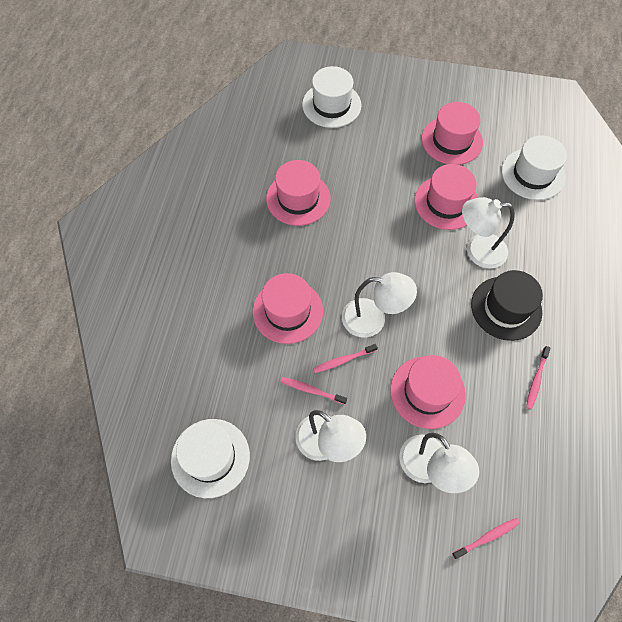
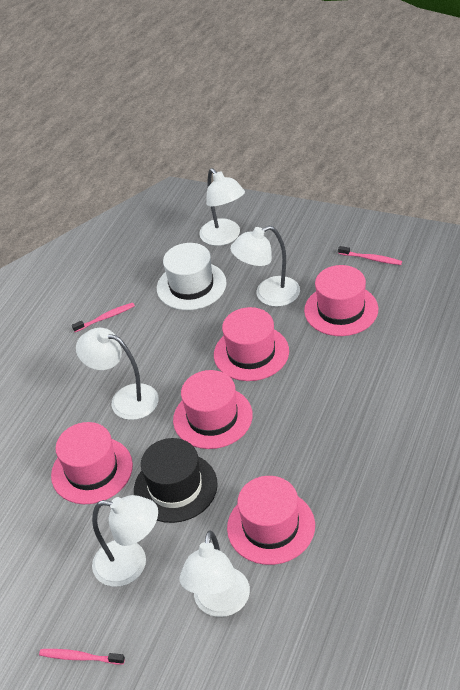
pink toothbrush: 4 -> 3
white hat: 3 -> 1
white lamp: 4 -> 5

